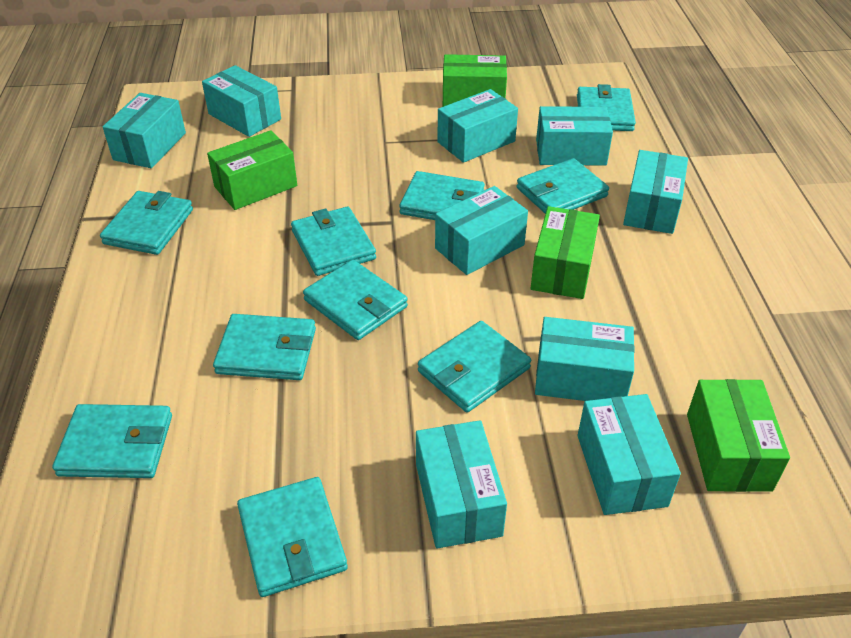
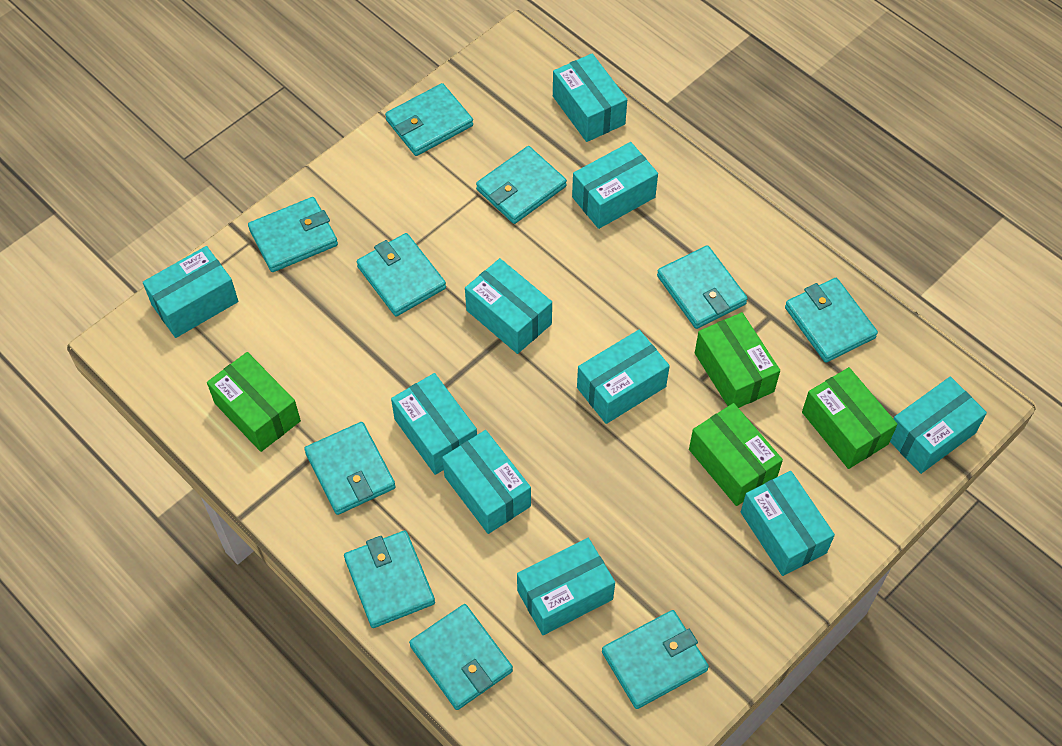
turquoise box: 9 -> 10

